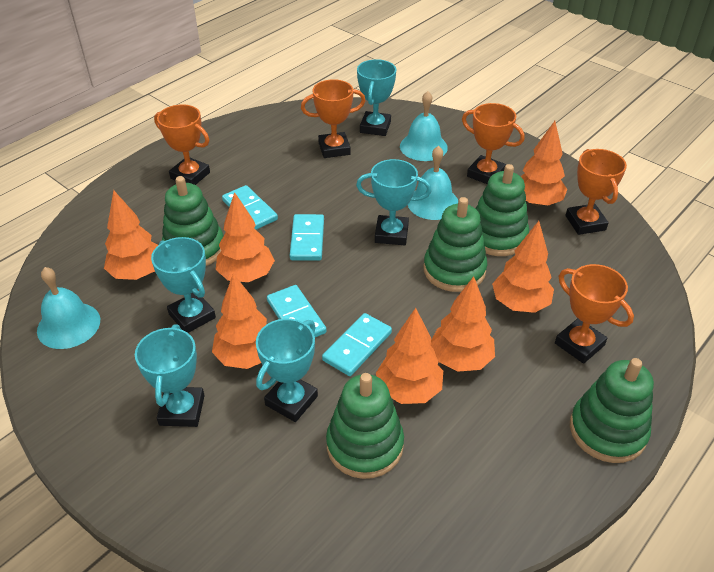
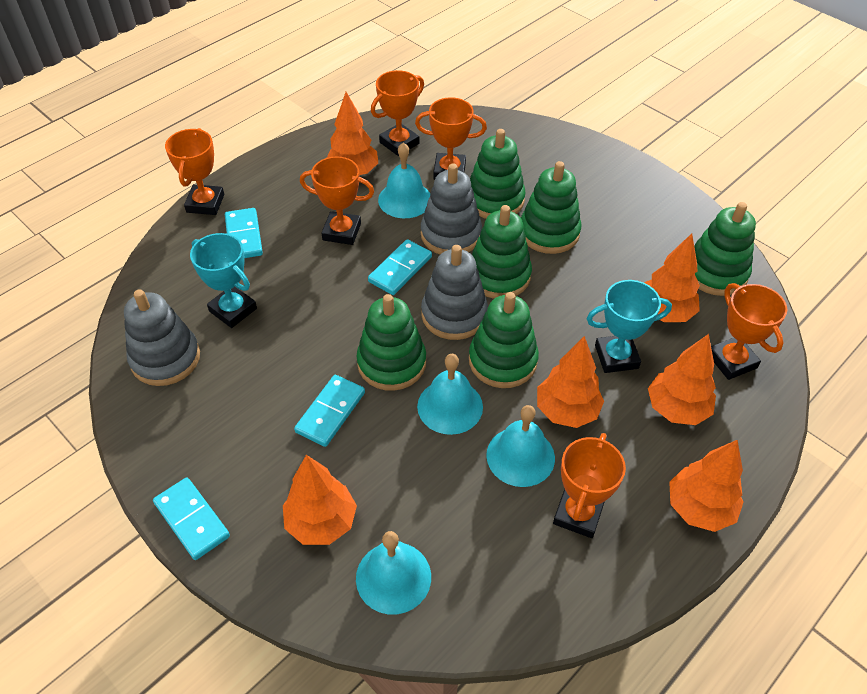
green stacking toy: 5 -> 6
grey stacking toy: 0 -> 3
orange tree: 7 -> 6
orange trophy: 5 -> 6
turquoise bell: 3 -> 4
turquoise trophy: 5 -> 2

